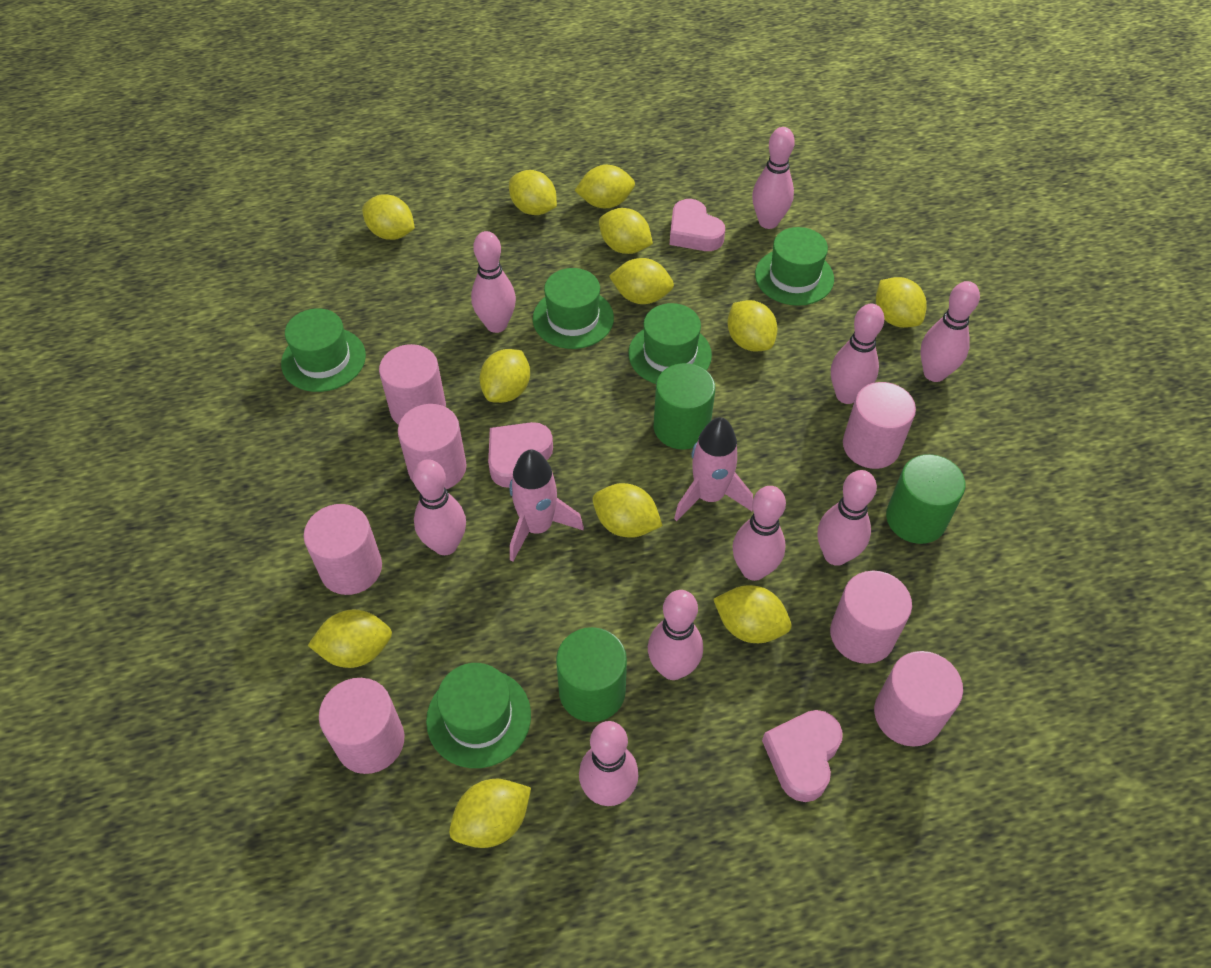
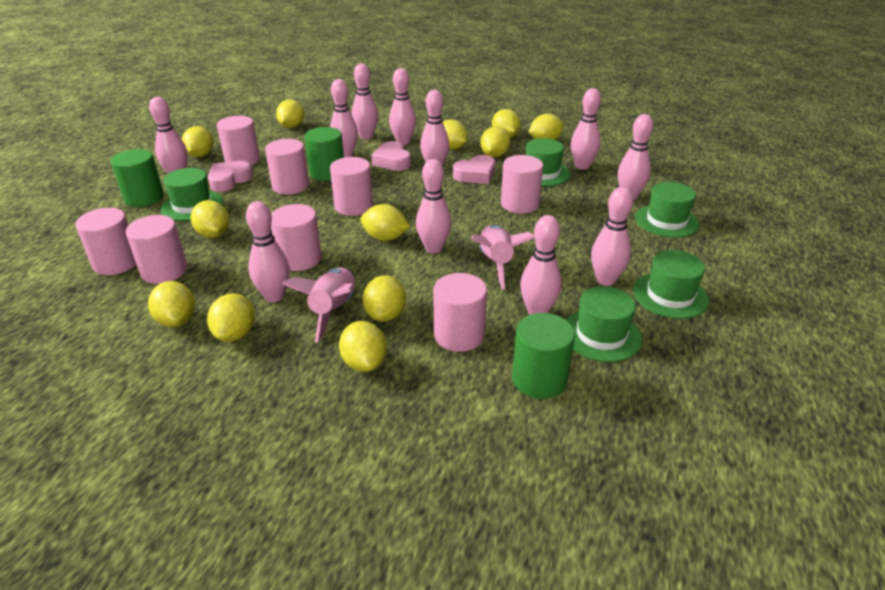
pink bowling pin: 9 -> 11
pink cylinder: 7 -> 8

